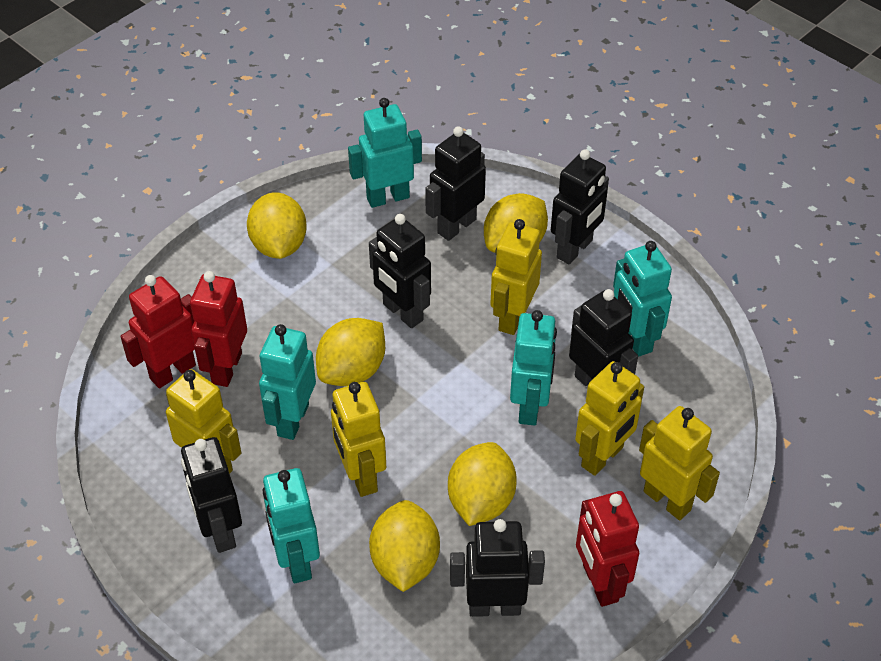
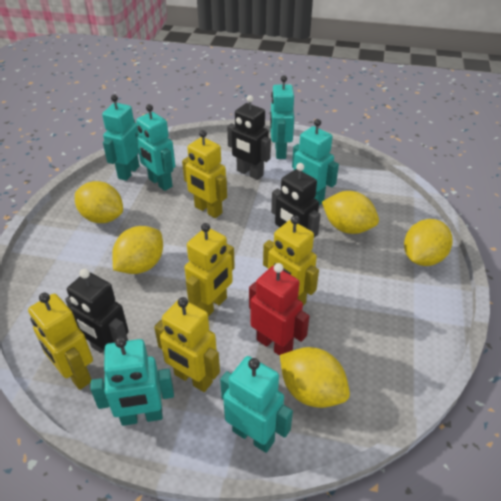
black robot: 6 -> 3
red robot: 3 -> 1
turquoise robot: 5 -> 6

